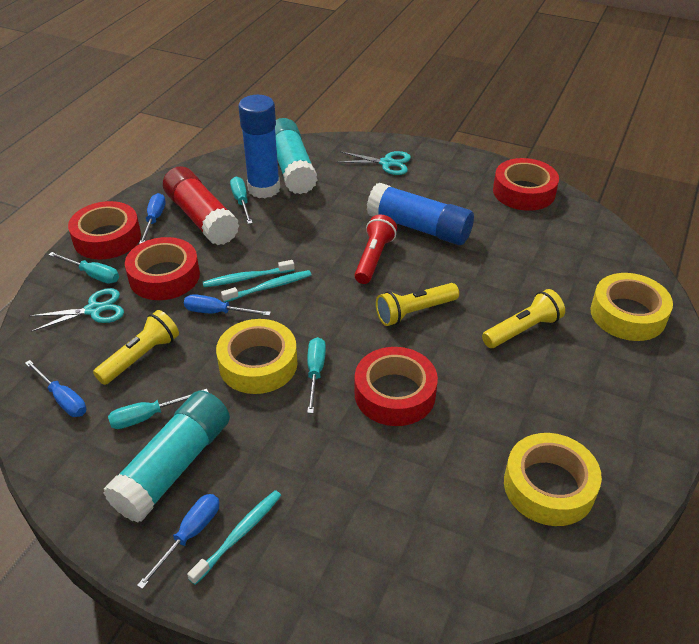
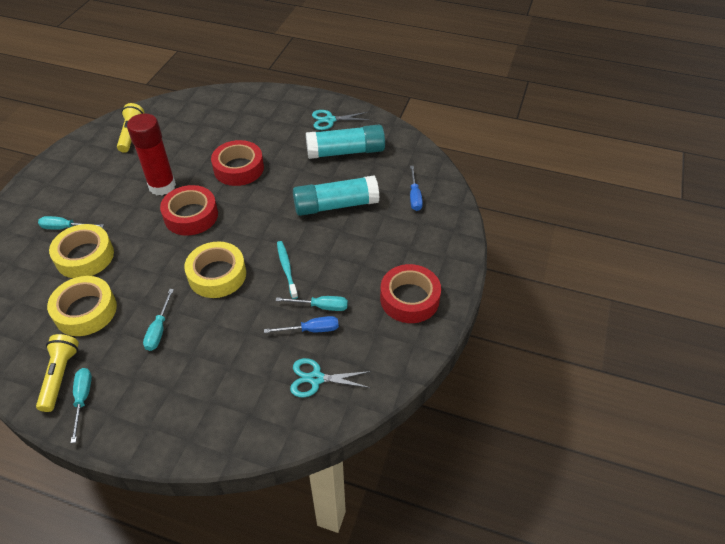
blue glue stick: 2 -> 0
blue screwdriver: 4 -> 2
red flashlight: 1 -> 0
red tape: 4 -> 3
turquoise toothbrush: 3 -> 1
yellow flashlight: 3 -> 2

